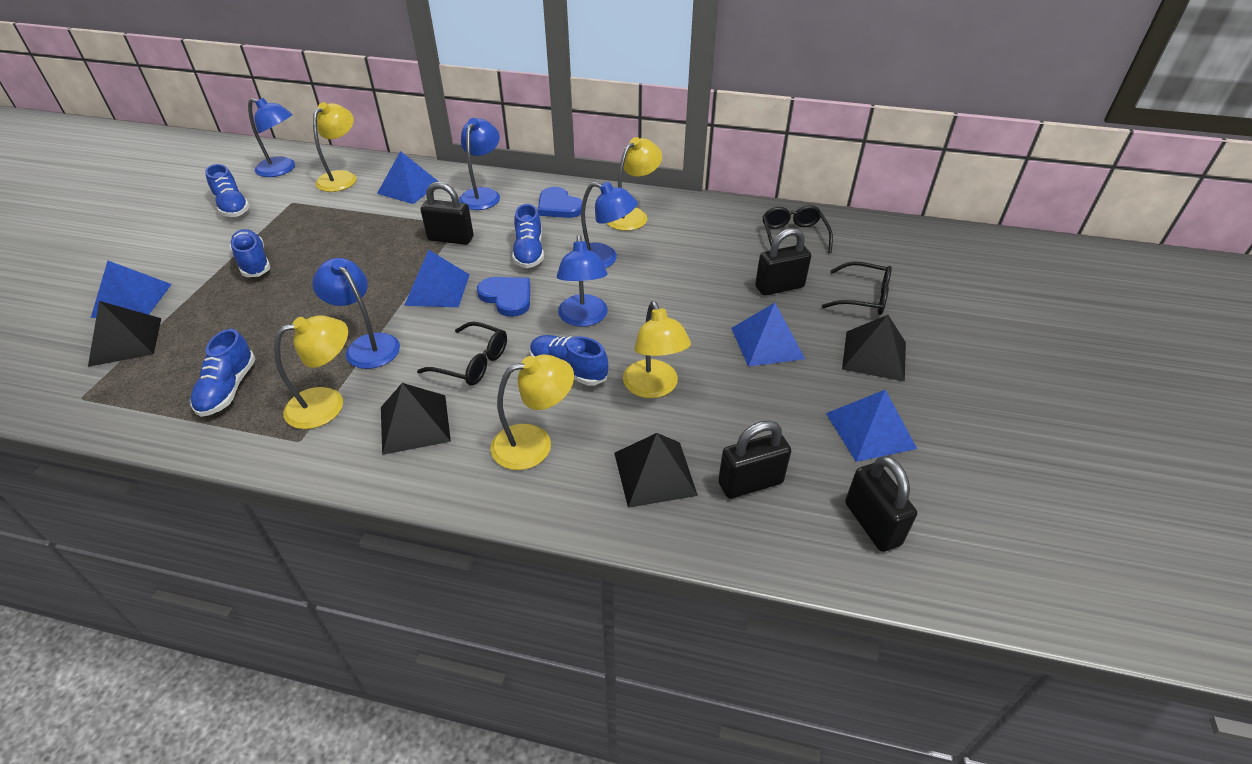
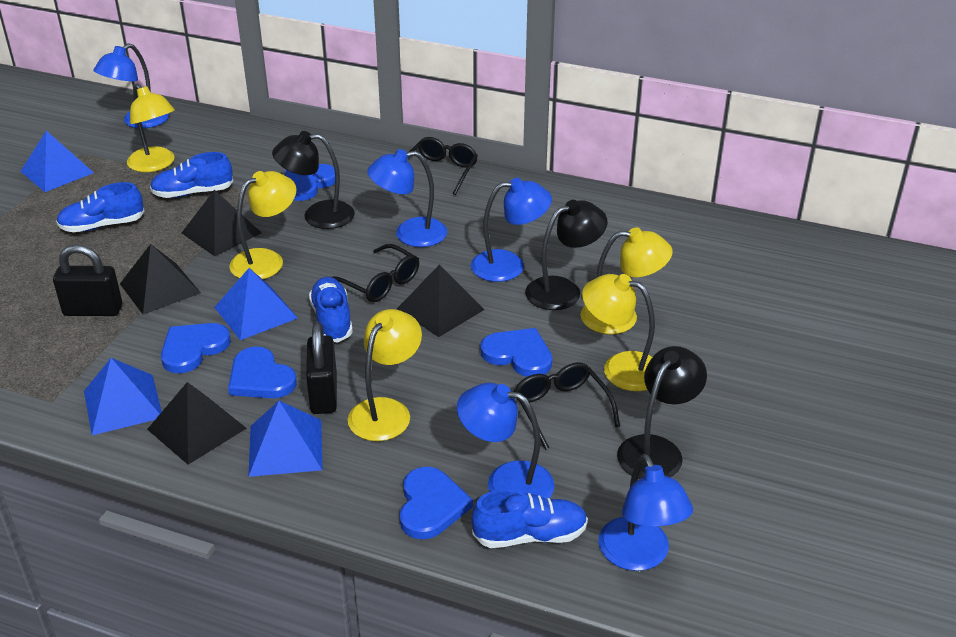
black lamp: 0 -> 3
black padlock: 4 -> 2
blue heart: 2 -> 5
blue pyramid: 5 -> 4
blue shoe: 5 -> 4

